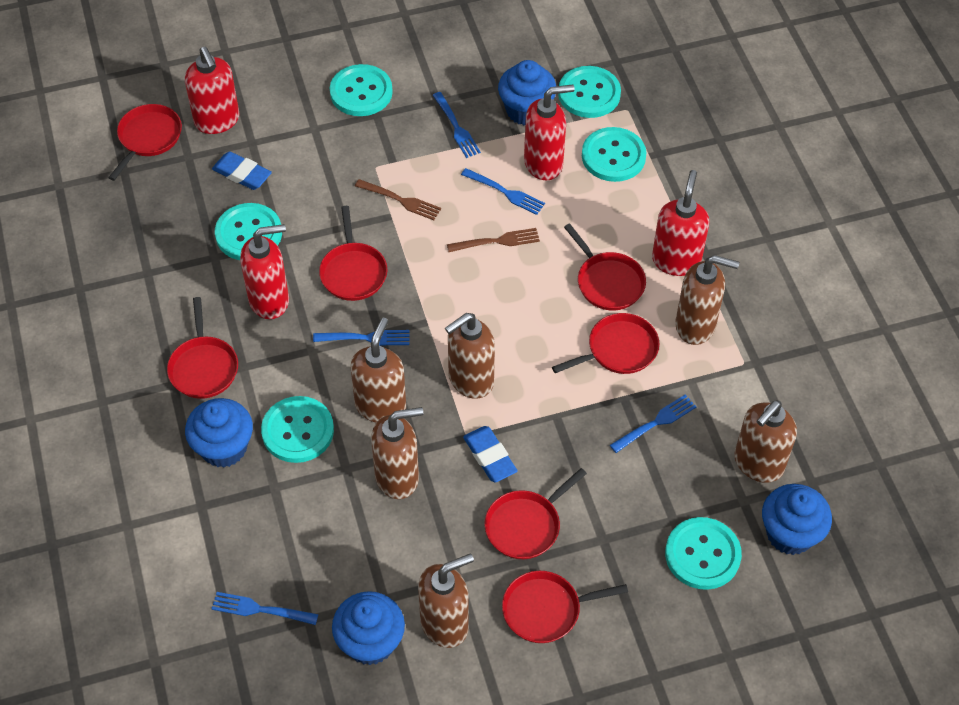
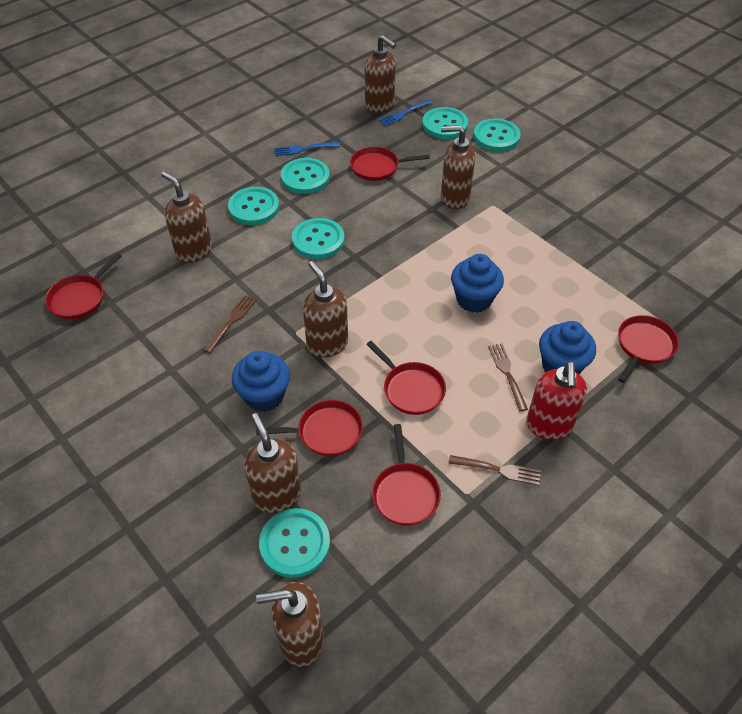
blue cupcake: 4 -> 3
blue eraser: 2 -> 0
blue fork: 5 -> 2
brown fork: 2 -> 3
red pan: 7 -> 6
red soap dispenser: 4 -> 1

